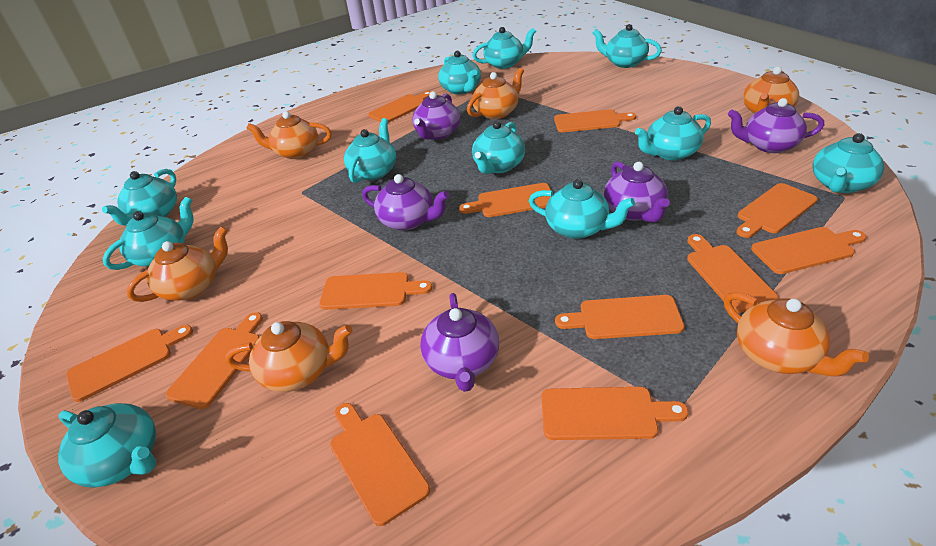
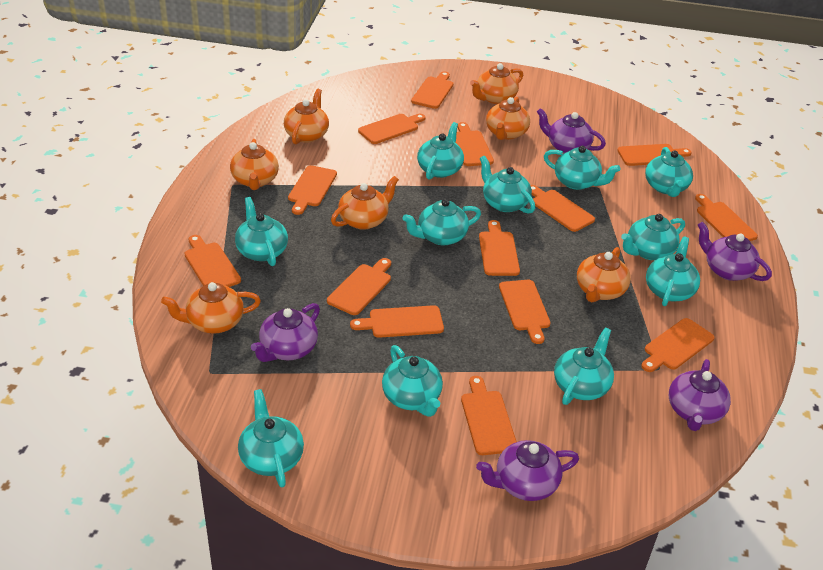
orange cutting board: 12 -> 14
orange teapot: 6 -> 7

